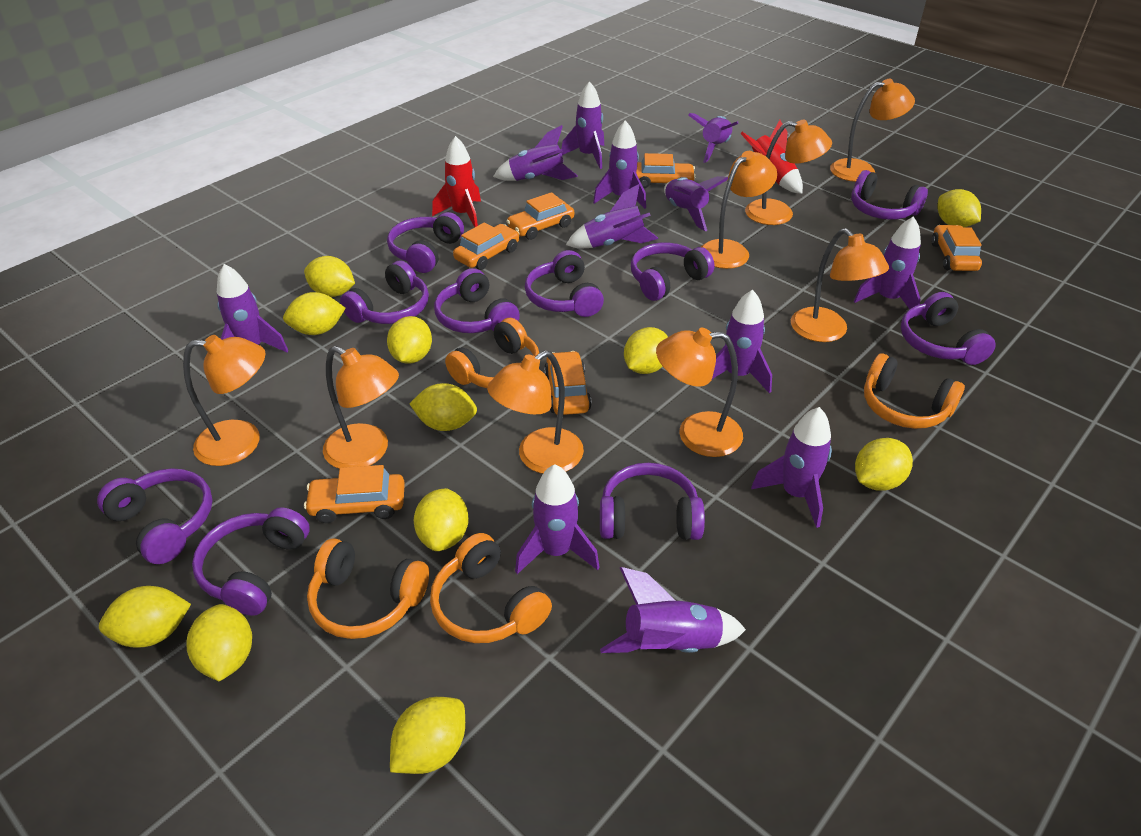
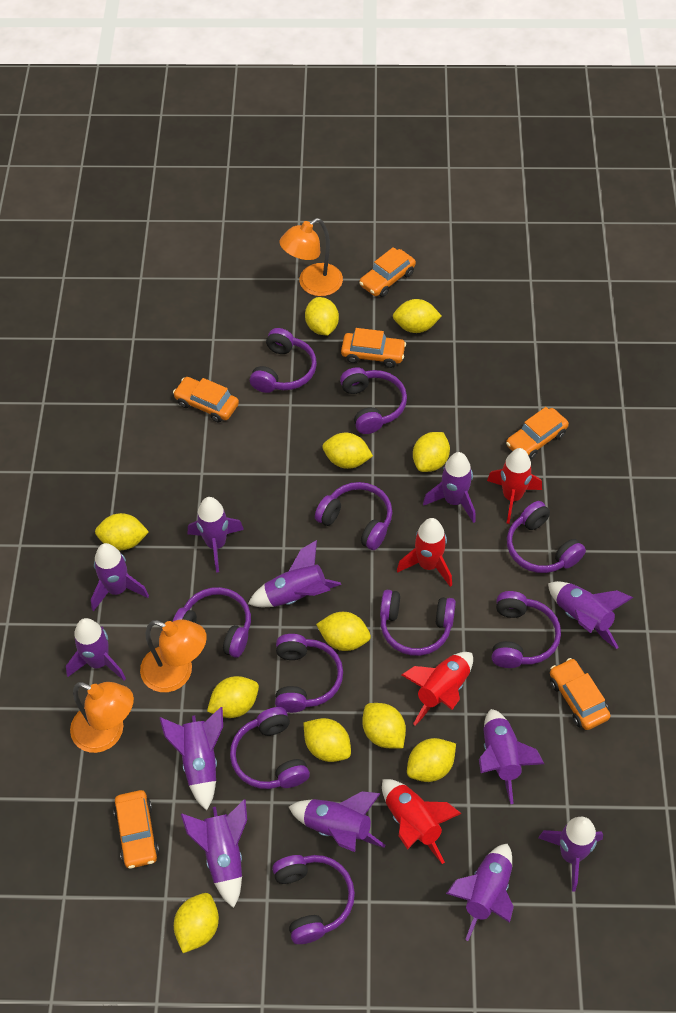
orange headphones: 4 -> 0
orange lamp: 8 -> 3
red rocket: 2 -> 4

